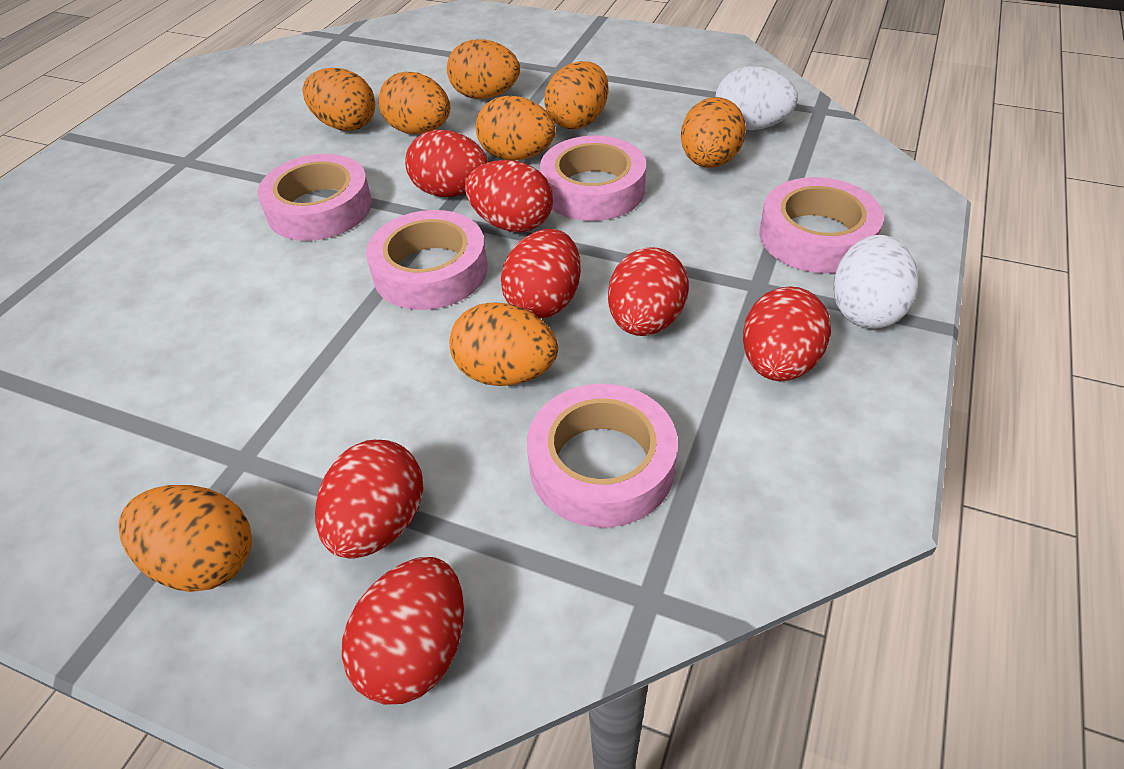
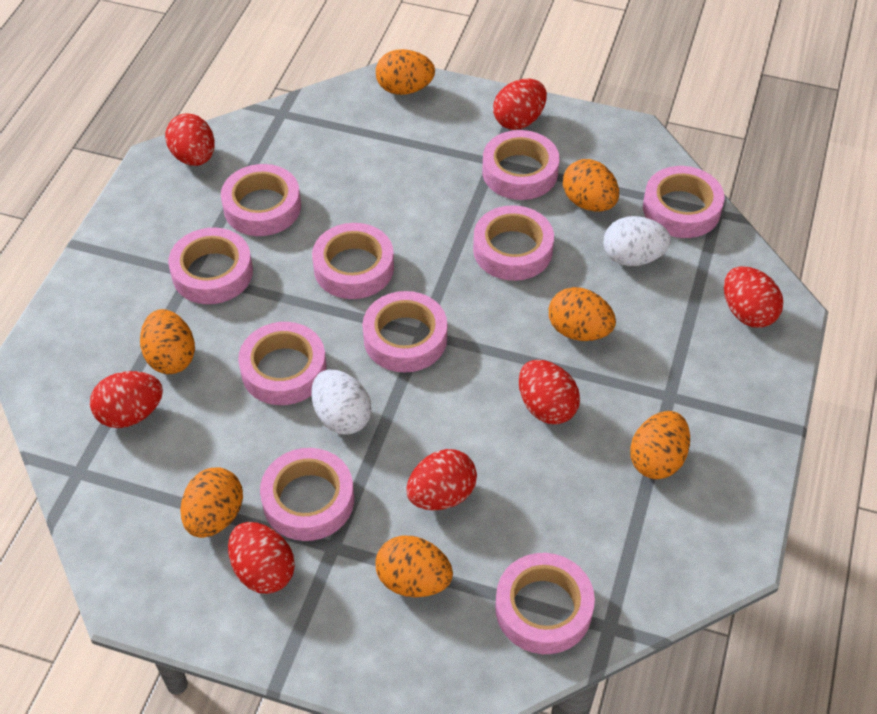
orange egg: 8 -> 7
pink tape: 5 -> 10

